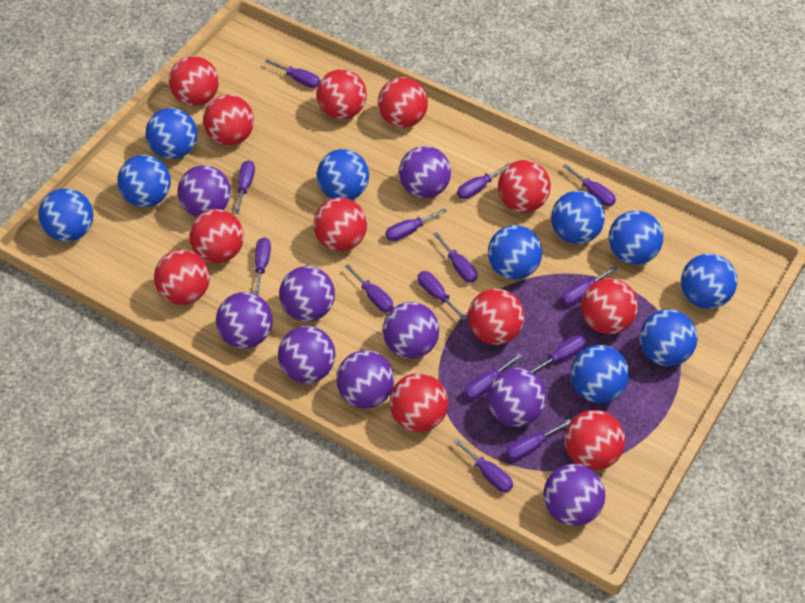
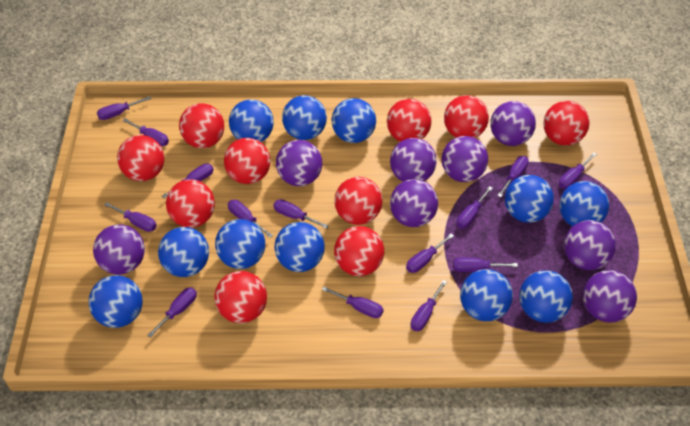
blue ball: 10 -> 11
purple ball: 9 -> 8
red ball: 12 -> 10

